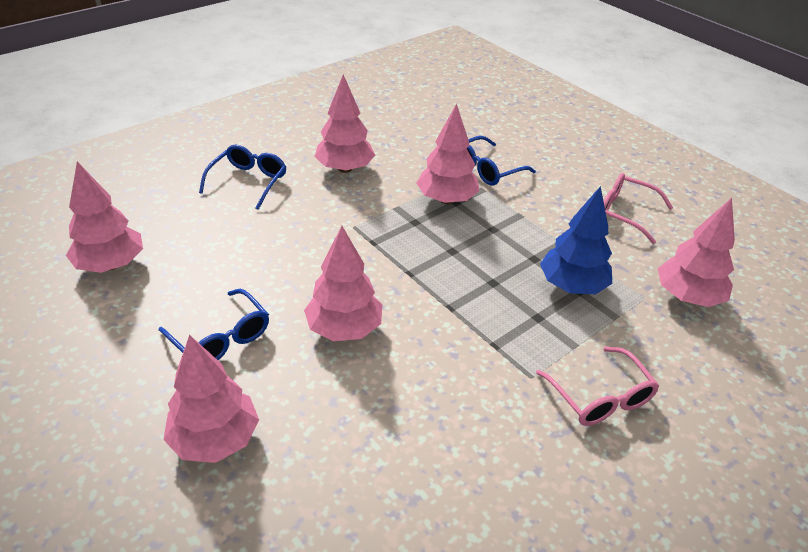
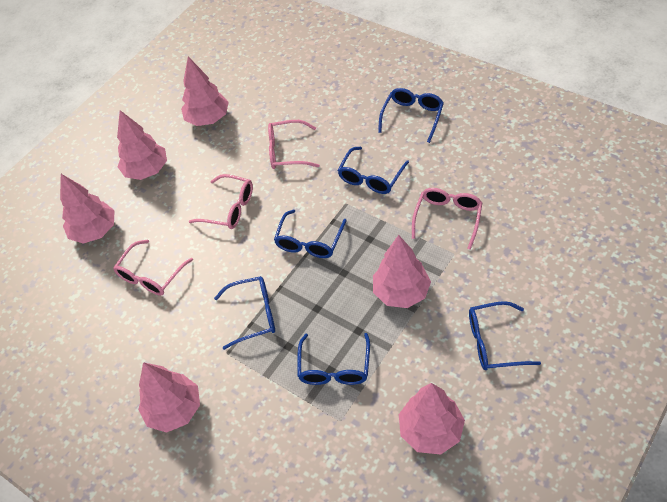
blue glasses: 3 -> 6
blue tree: 1 -> 0
pink glasses: 2 -> 4

